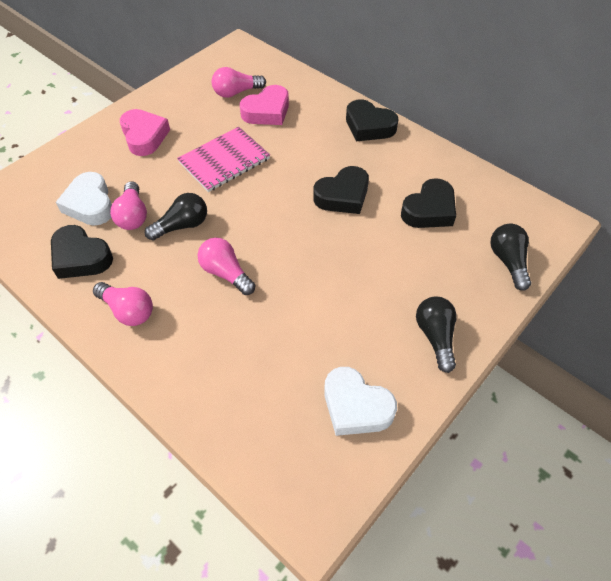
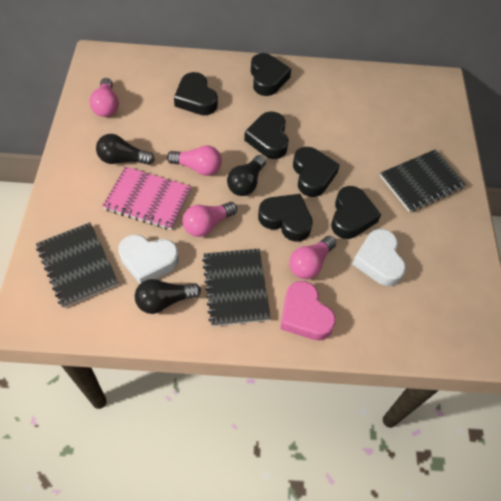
black heart: 4 -> 6
black notebook: 0 -> 3
pink heart: 2 -> 1

